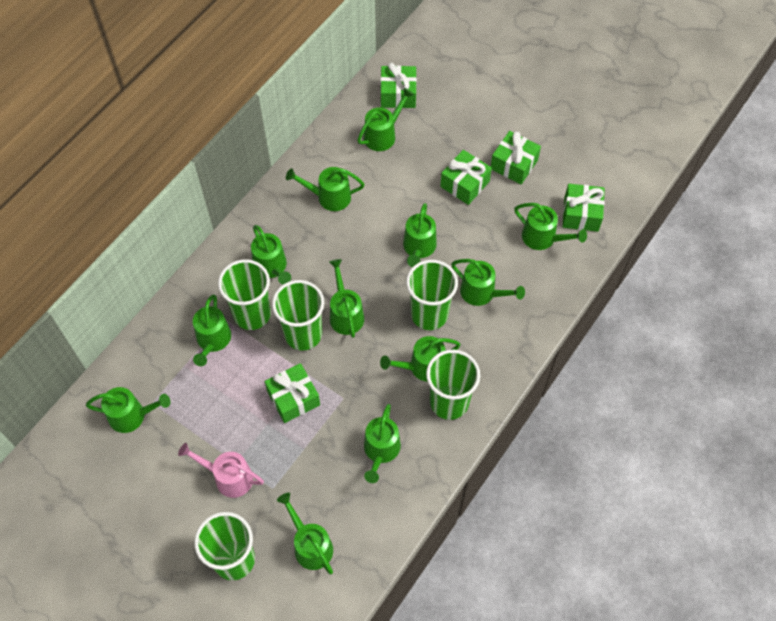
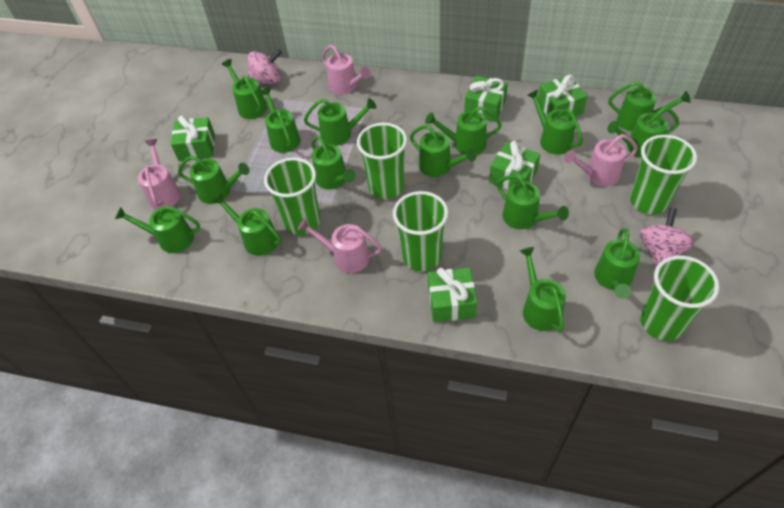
green watering can: 12 -> 15
pink spinning top: 0 -> 2
pink watering can: 1 -> 4

